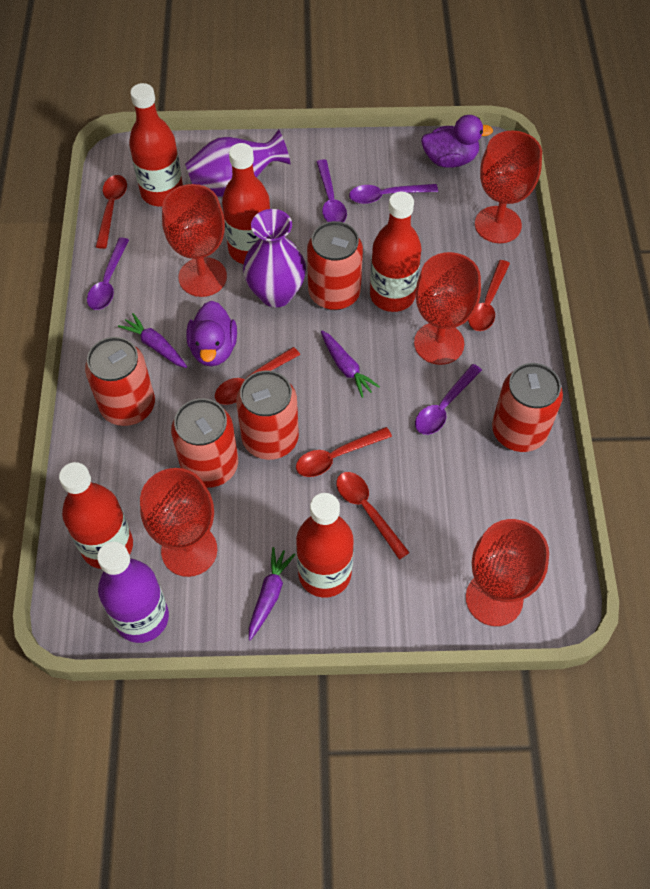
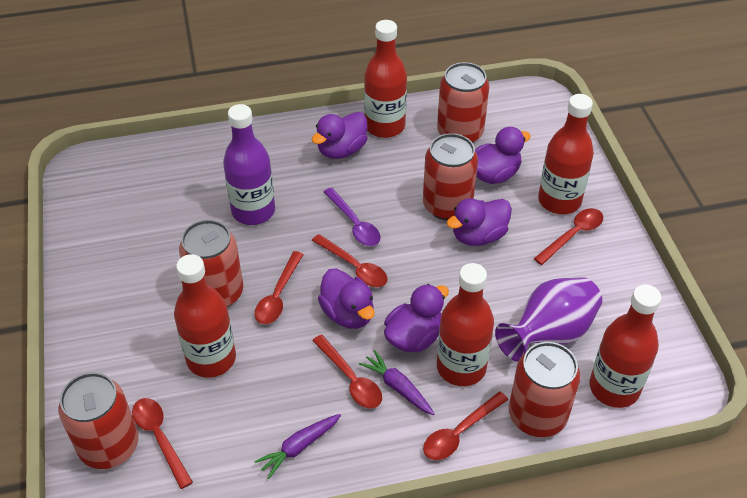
purple carrot: 3 -> 2
purple duck: 2 -> 5
purple spoon: 4 -> 1
purple vase: 2 -> 1
red goblet: 5 -> 0
red spoon: 5 -> 6

